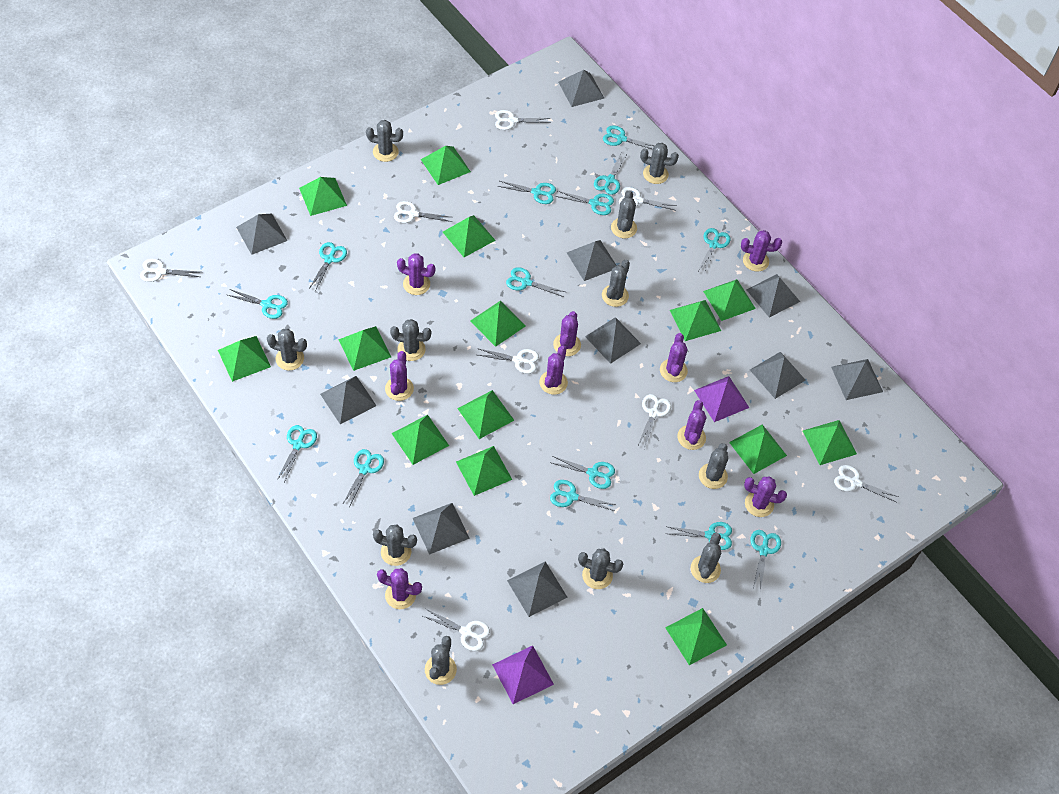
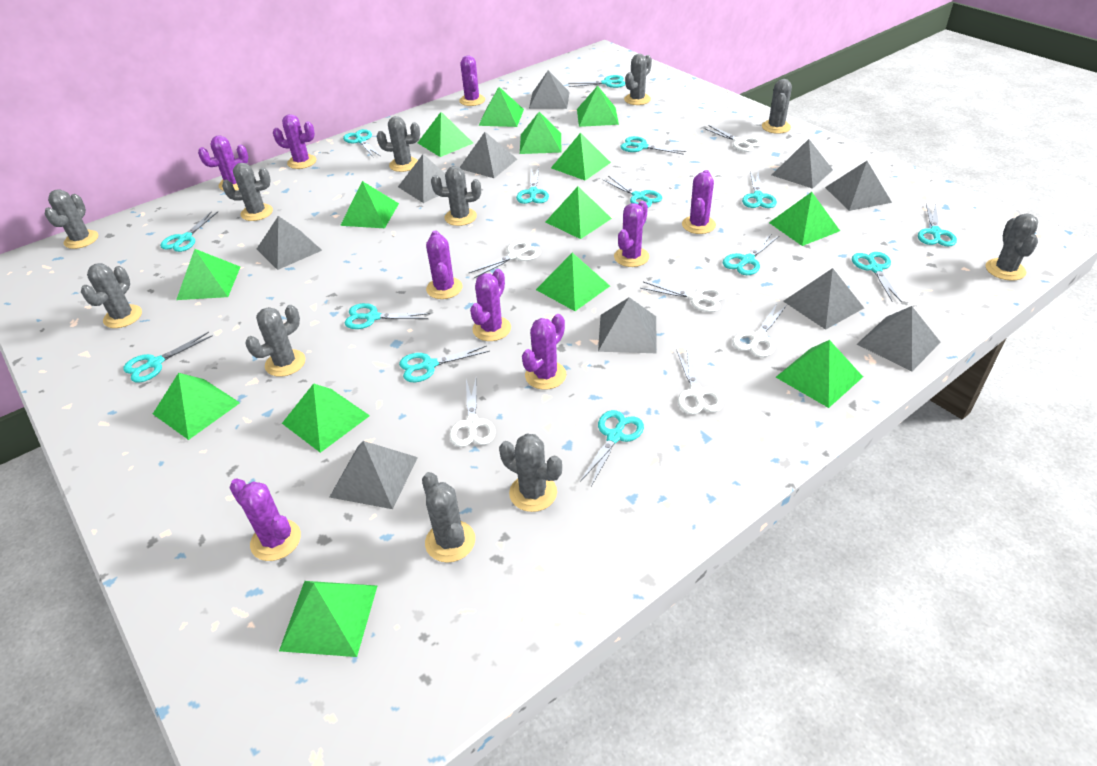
purple pyramid: 2 -> 0
white scissors: 8 -> 6

